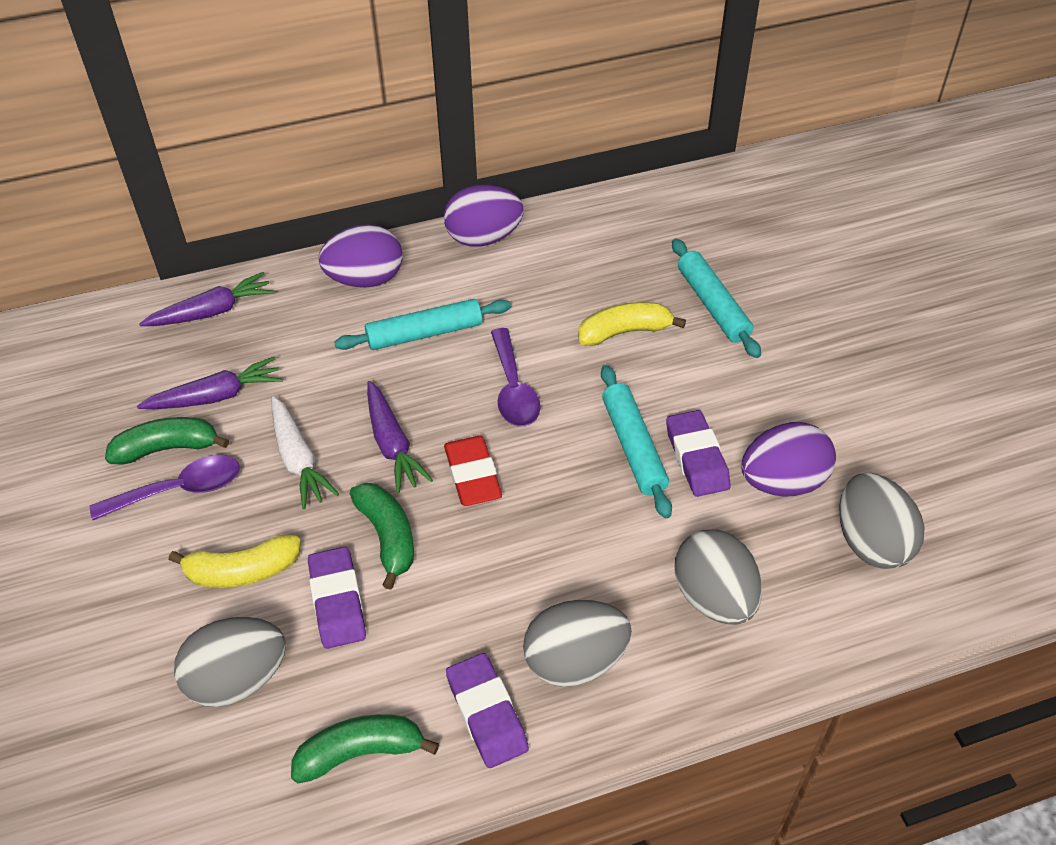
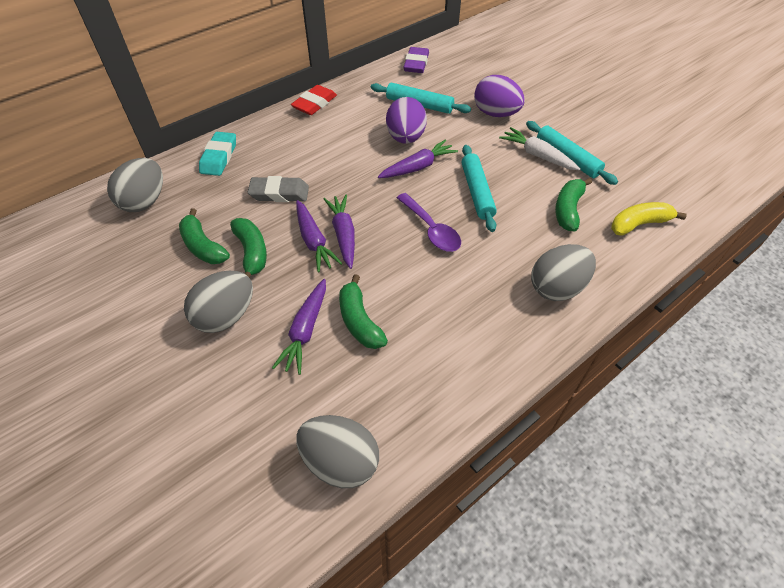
green banana: 3 -> 4
grey eraser: 0 -> 1
purple carrot: 3 -> 4
purple egg: 3 -> 2
purple eraser: 3 -> 1
purple spoon: 2 -> 1
turquoise eraser: 0 -> 1
yellow banana: 2 -> 1

